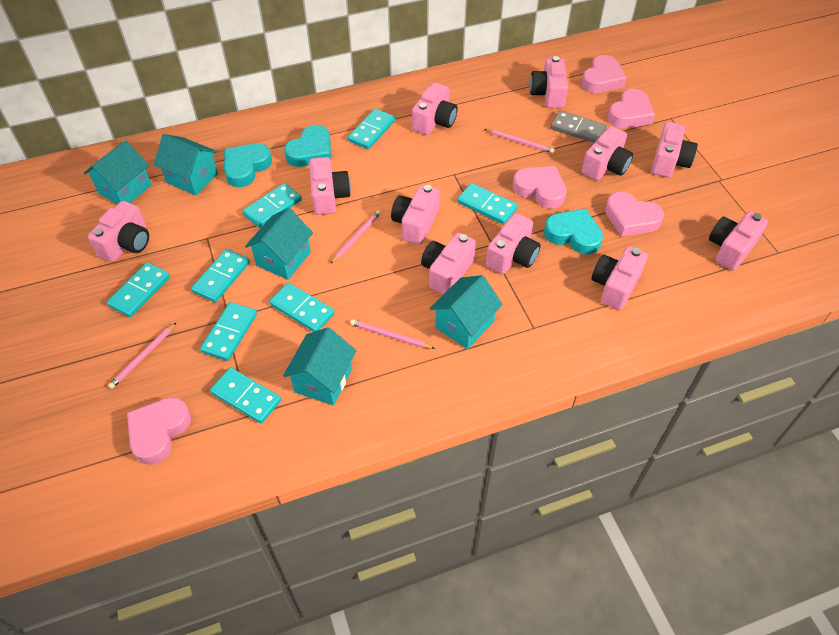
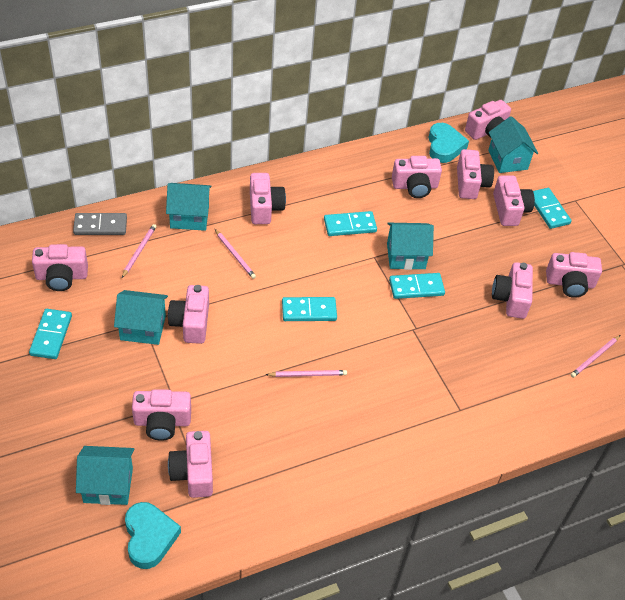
pink heart: 5 -> 0
turquoise domino: 8 -> 5
turquoise heart: 3 -> 2

